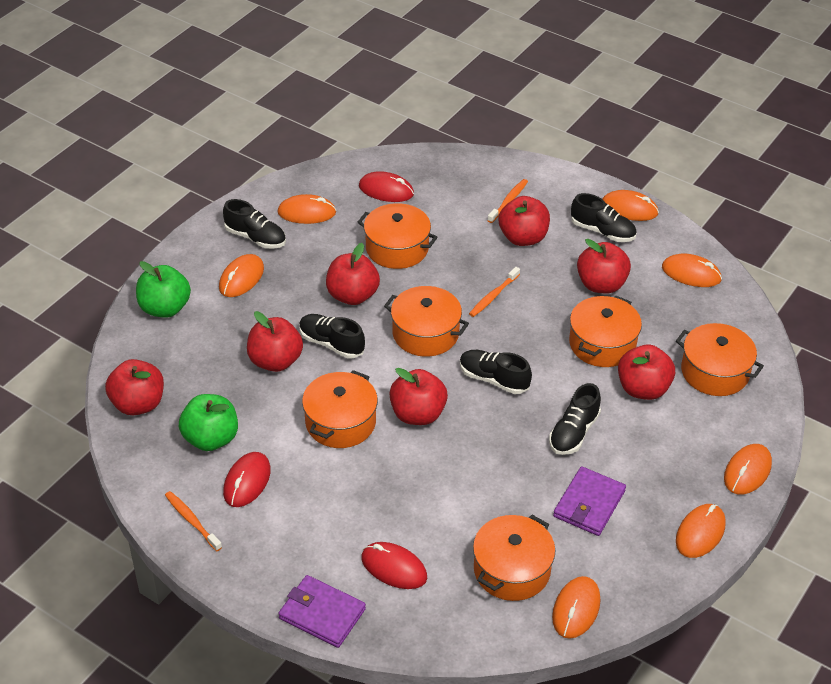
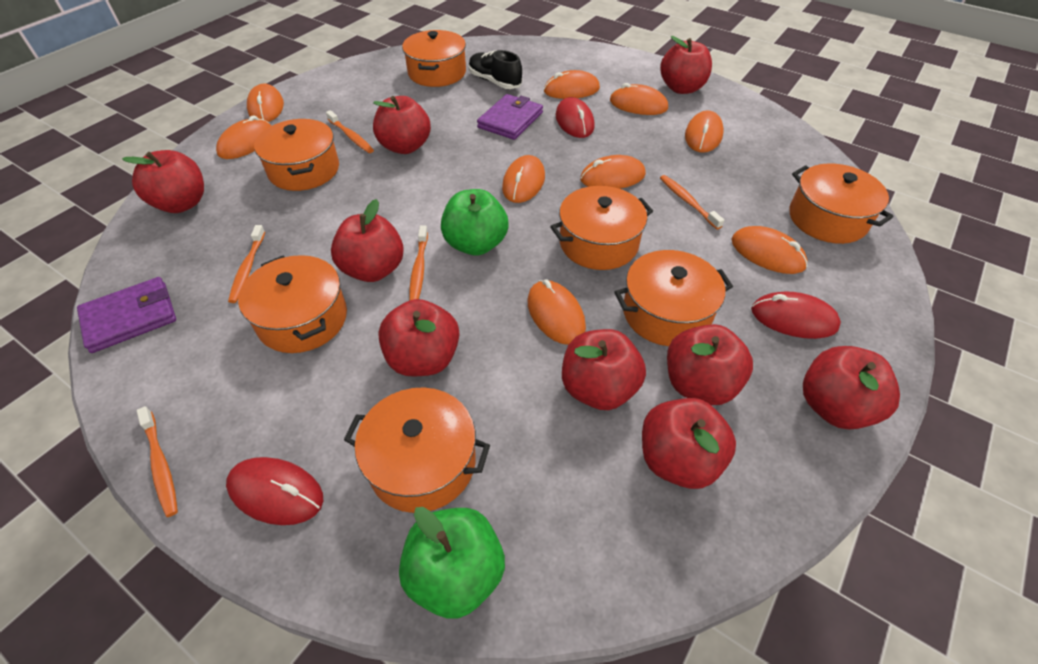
black shoe: 5 -> 1
orange mouse: 7 -> 9
orange pot: 6 -> 7
orange toothbrush: 3 -> 5
red apple: 7 -> 9

